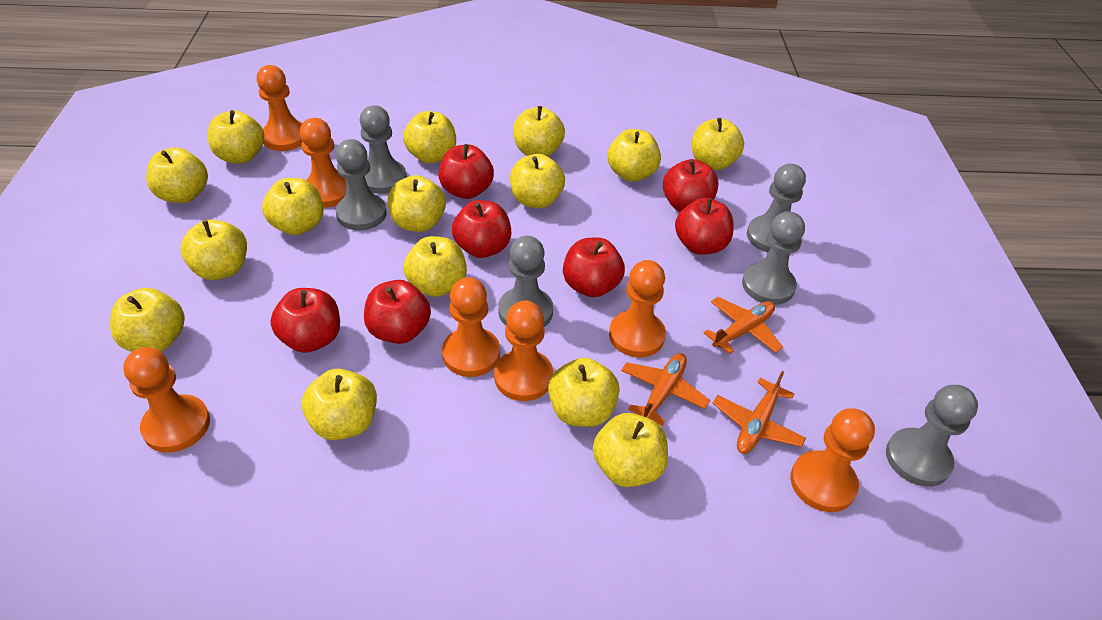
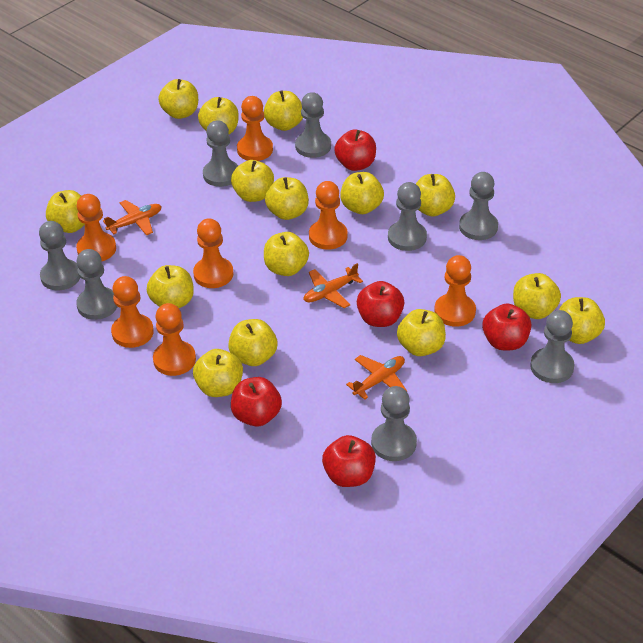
grey pawn: 6 -> 8
red apple: 7 -> 5

